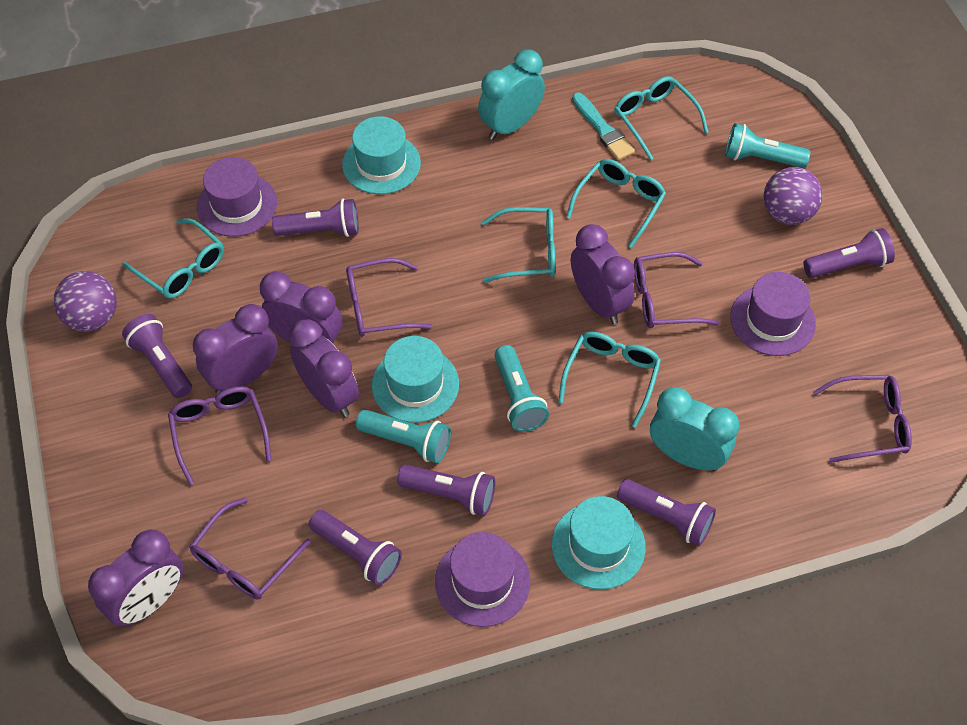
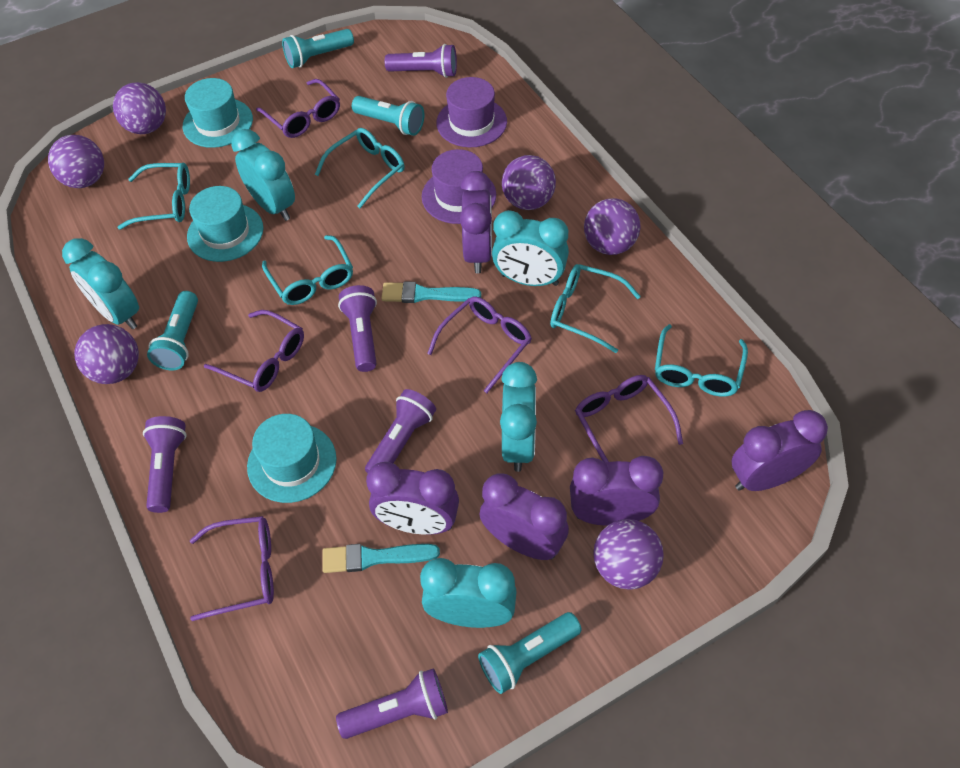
purple ball: 2 -> 6
purple flashlight: 6 -> 5
purple hat: 3 -> 2
turquoise brush: 1 -> 2
turquoise clock: 2 -> 5
turquoise flashlight: 3 -> 4

